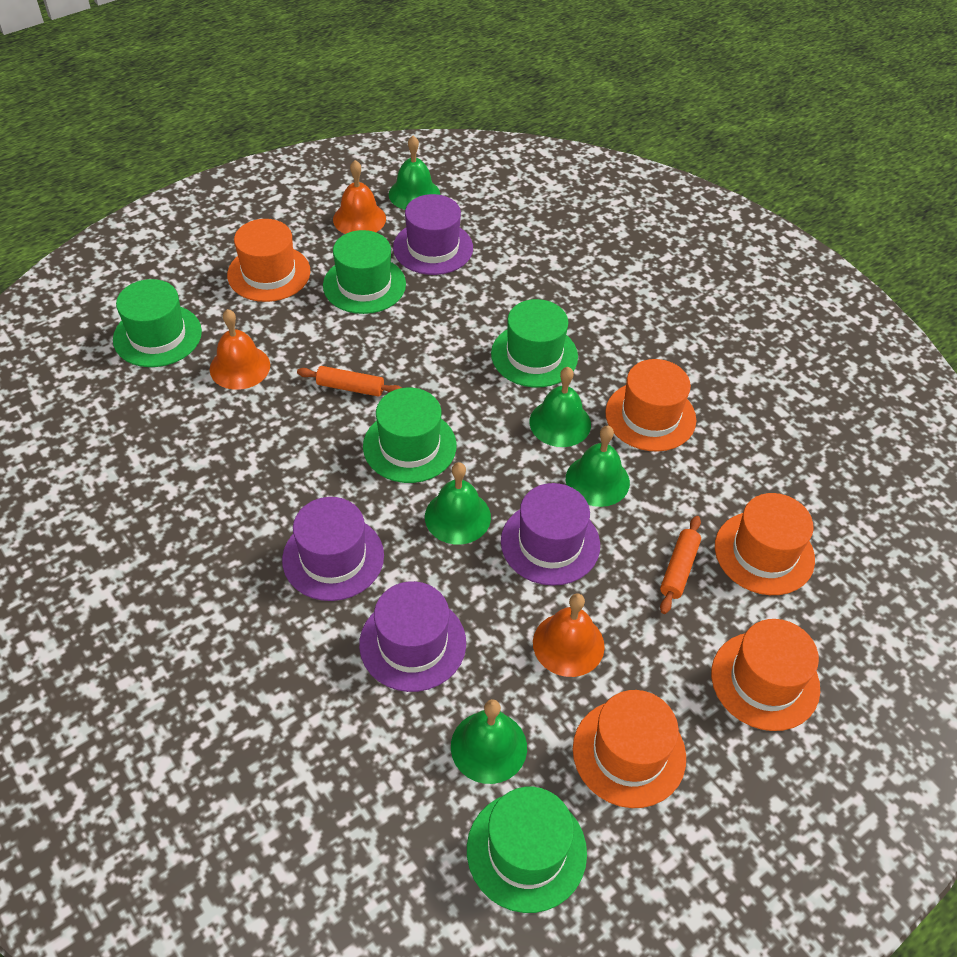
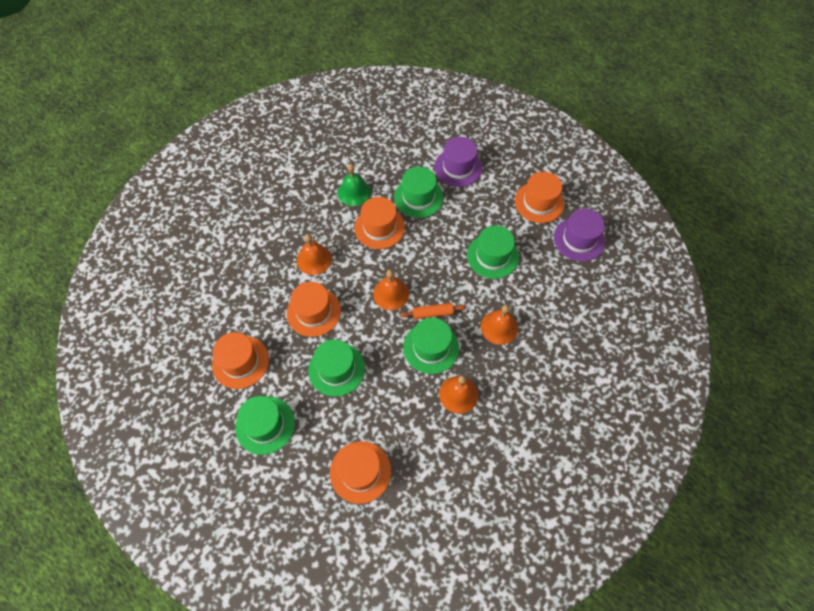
green bell: 5 -> 1
orange bell: 3 -> 4
orange rolling pin: 2 -> 1
purple hat: 4 -> 2

